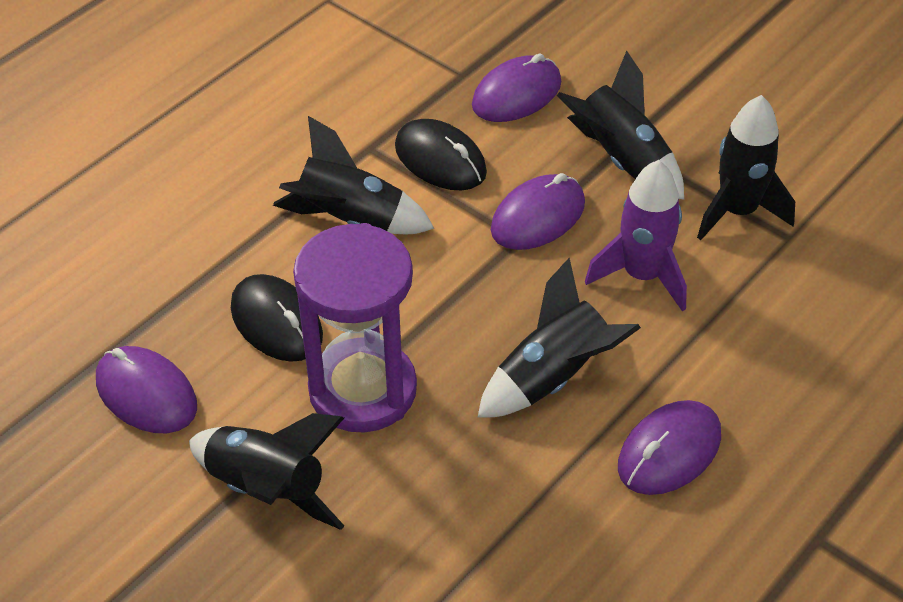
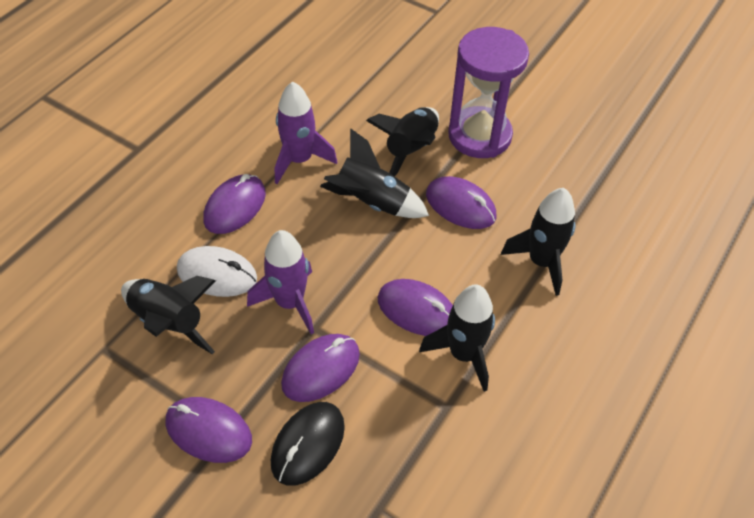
black mouse: 2 -> 1
purple mouse: 4 -> 5
purple rocket: 1 -> 2
white mouse: 0 -> 1

